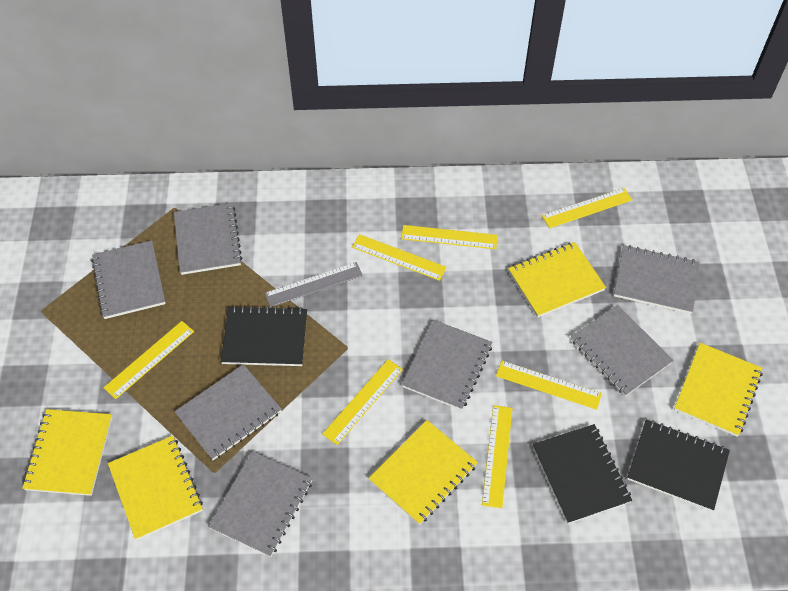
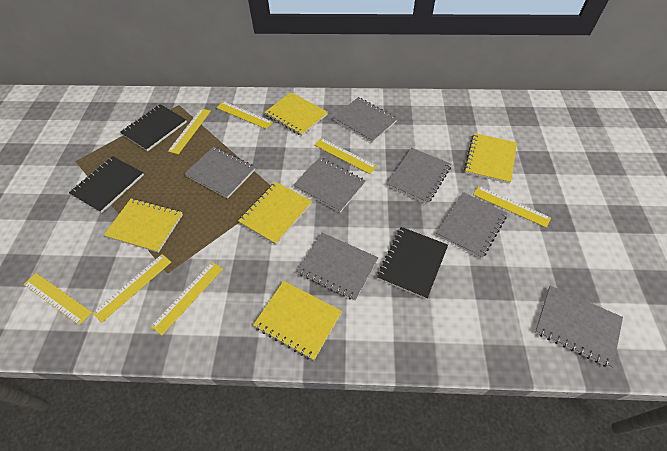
grey ruler: 1 -> 0

